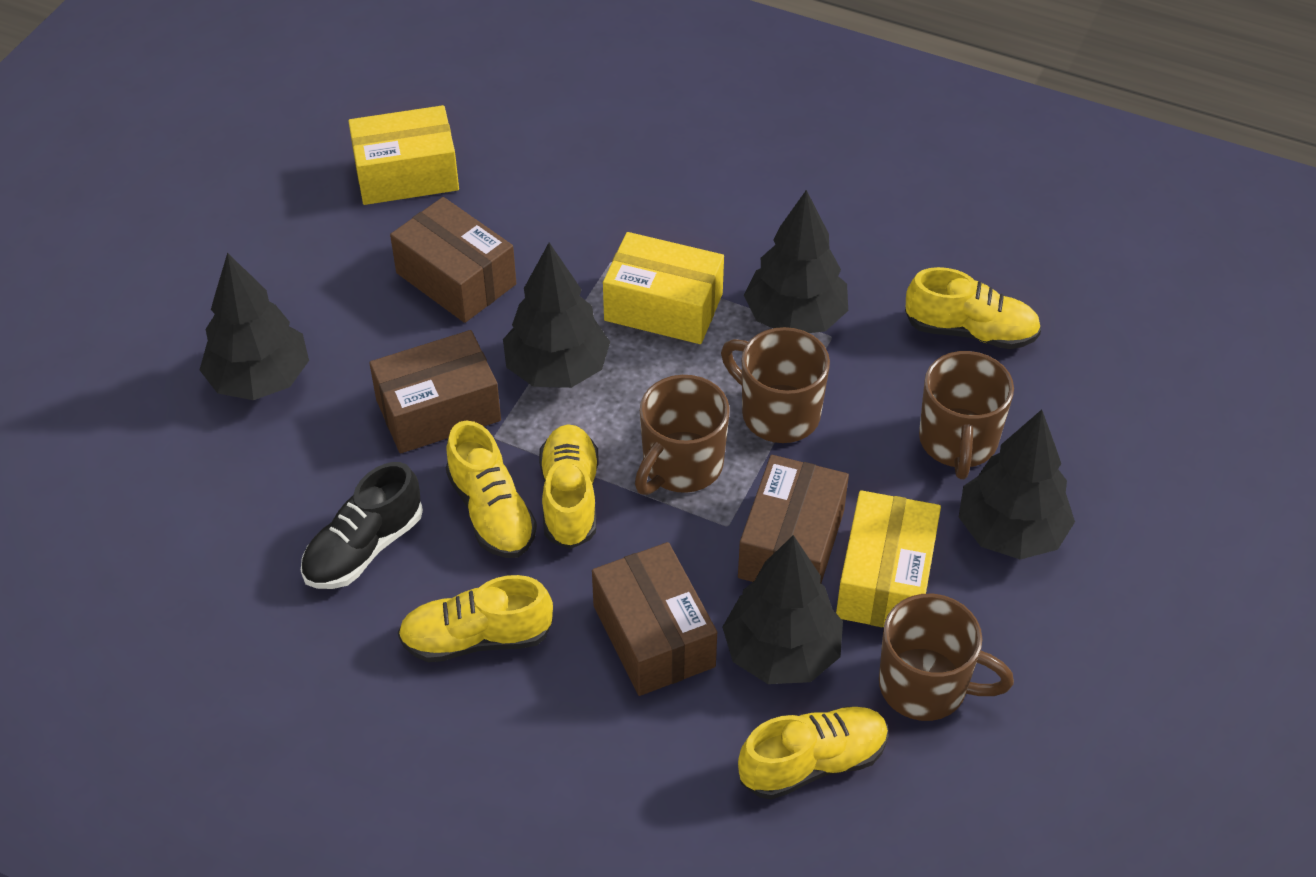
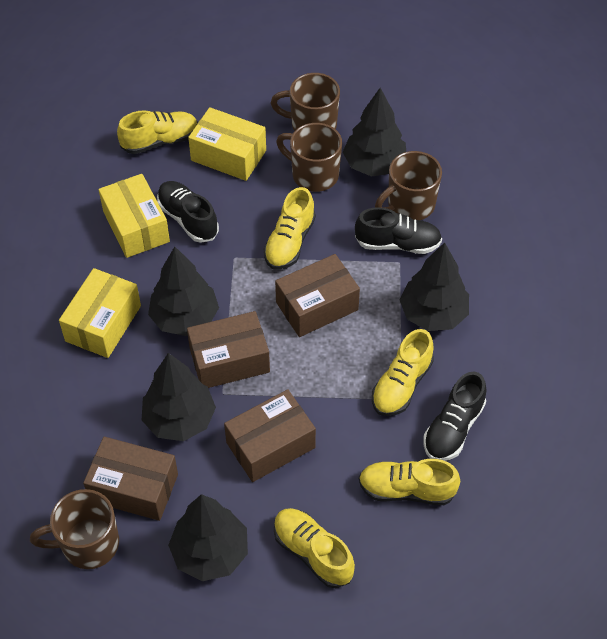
black shoe: 1 -> 3

